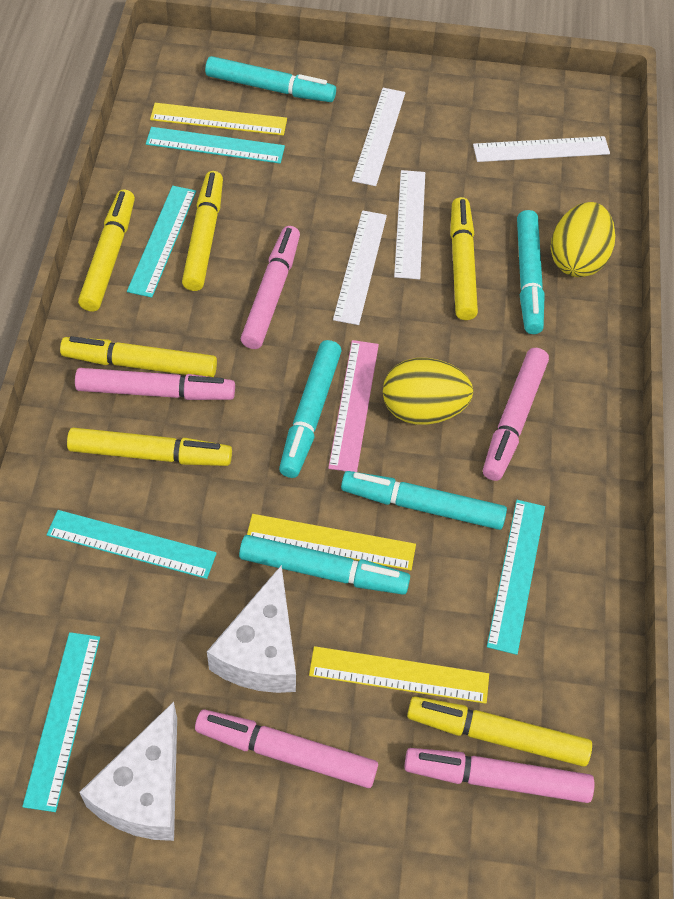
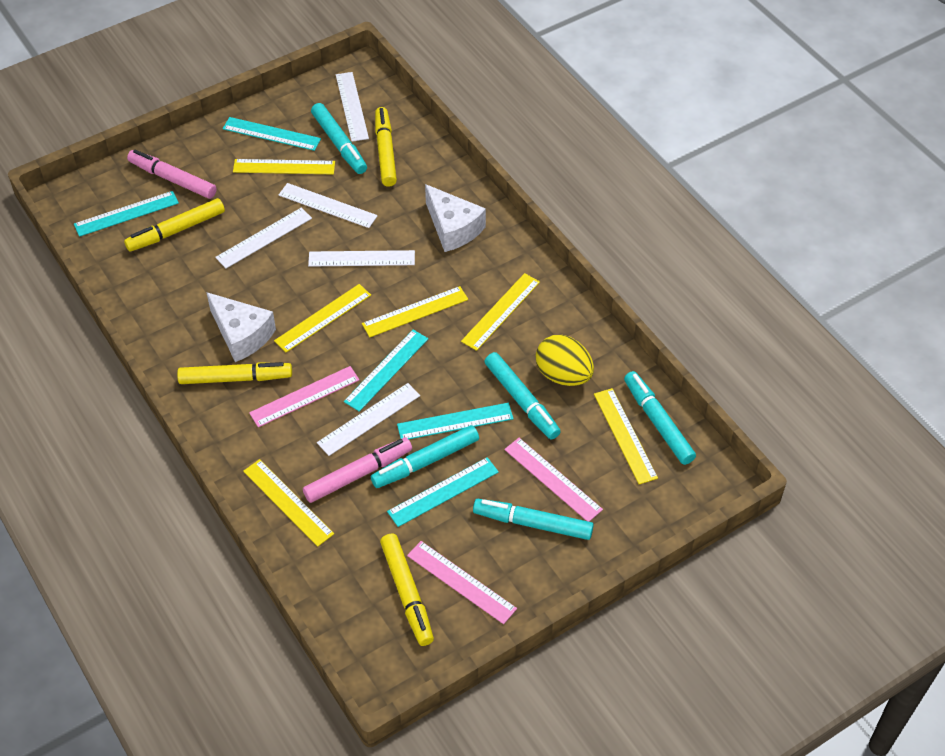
pink marker: 5 -> 2
pink ruler: 1 -> 3
white ruler: 4 -> 5
yellow egg: 2 -> 1
yellow marker: 6 -> 4
yellow ruler: 3 -> 6

